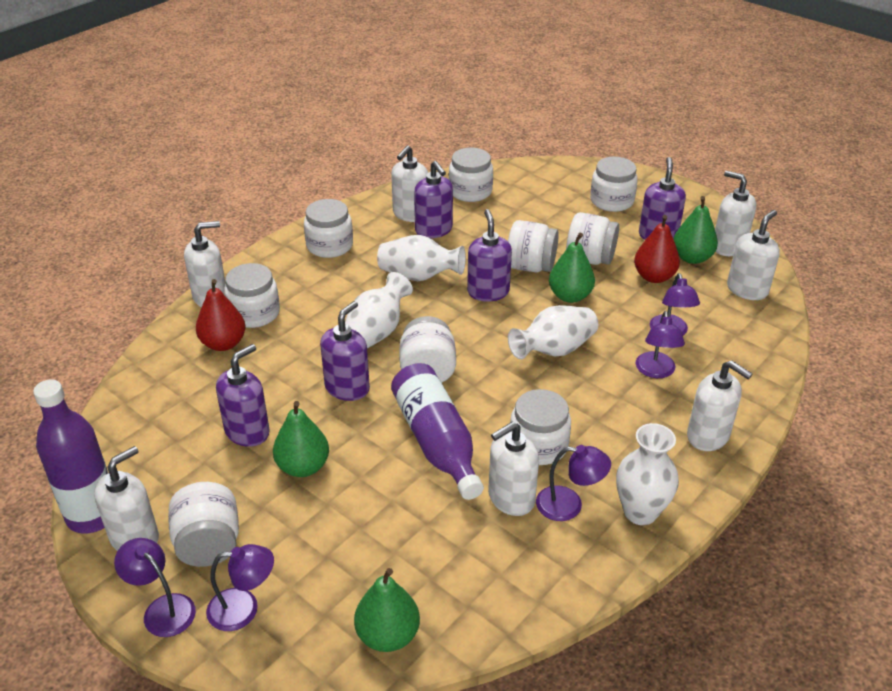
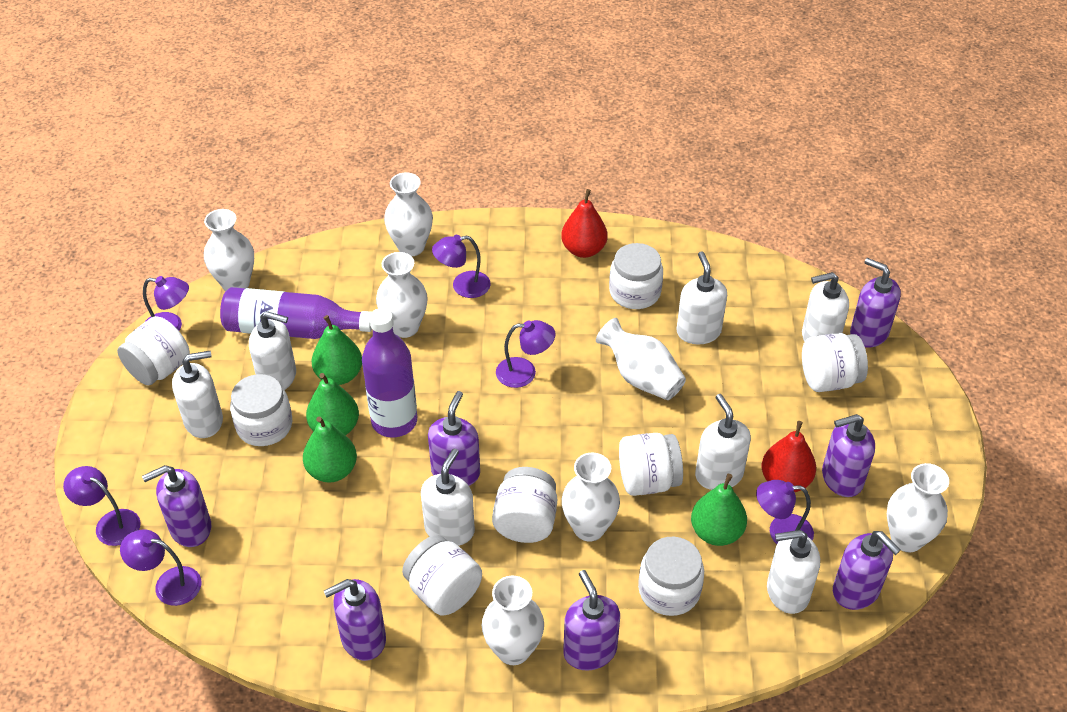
purple lamp: 5 -> 6
purple soap dispenser: 5 -> 7
white jar: 9 -> 8
white vase: 4 -> 7

